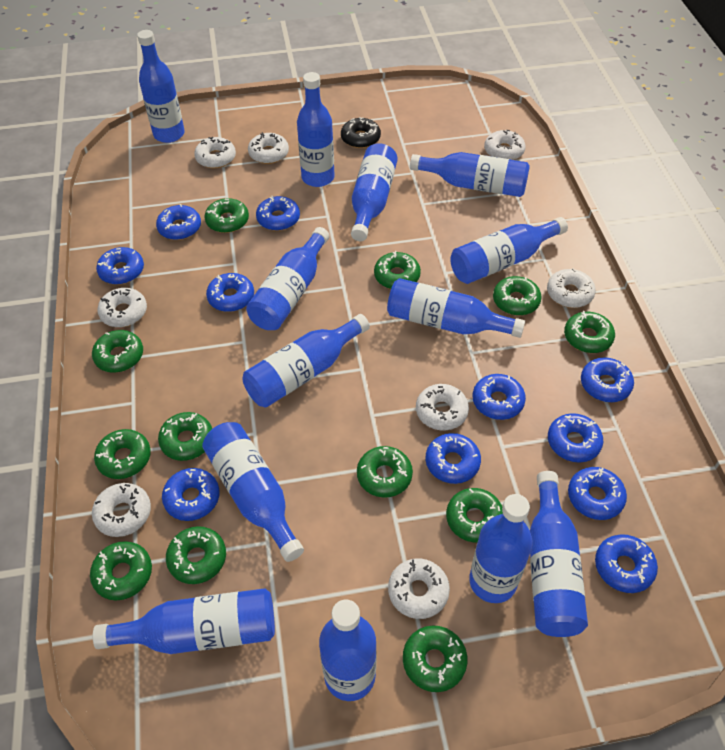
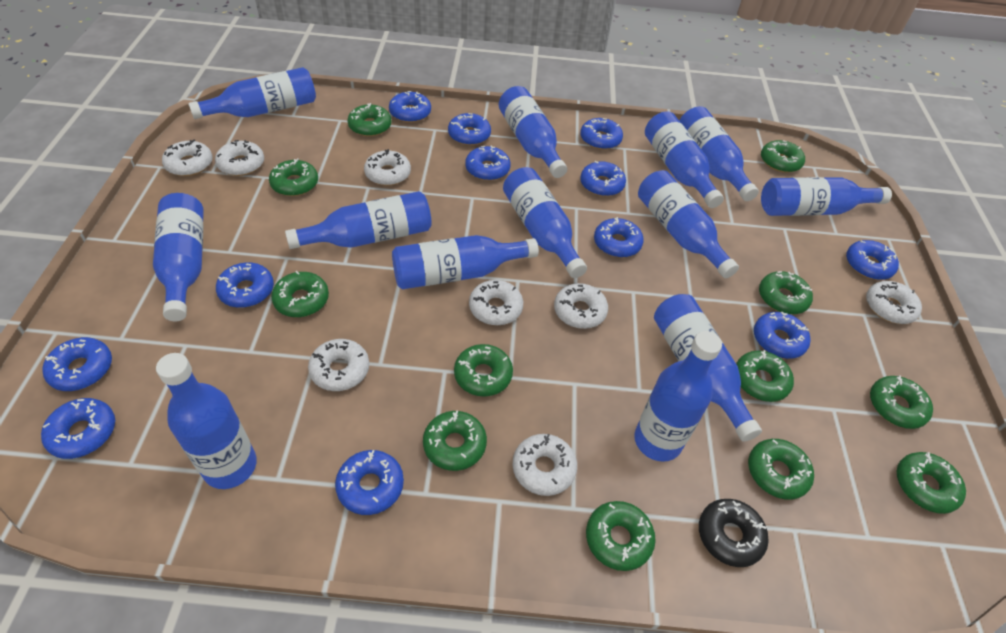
blue donut: 11 -> 12

